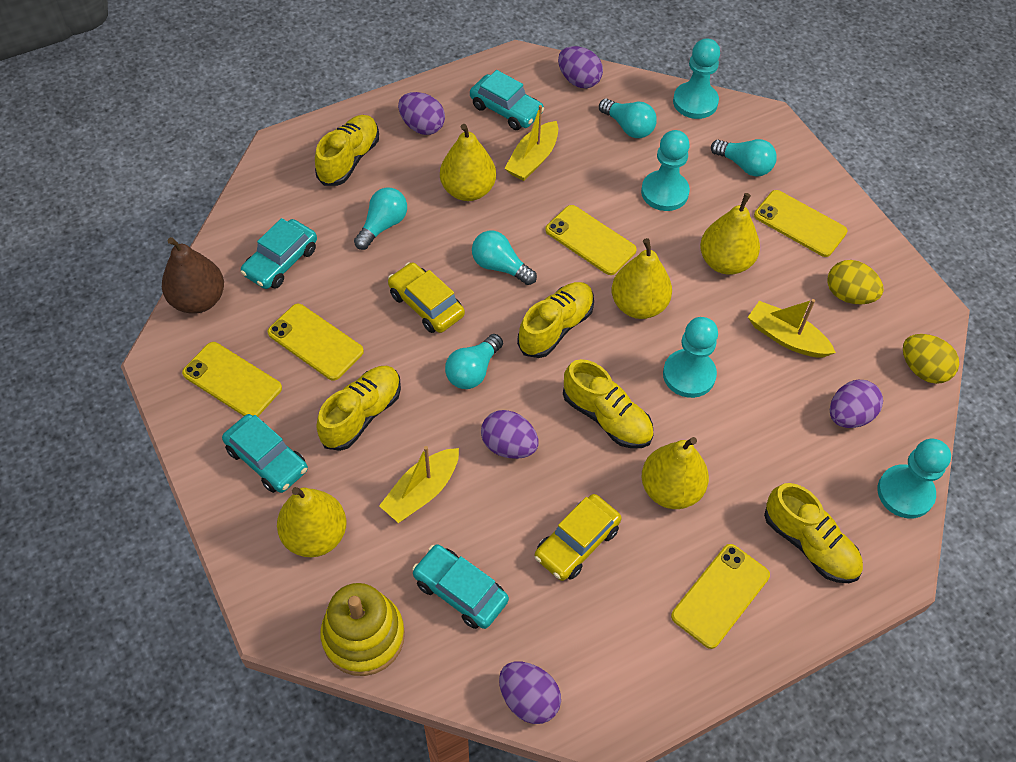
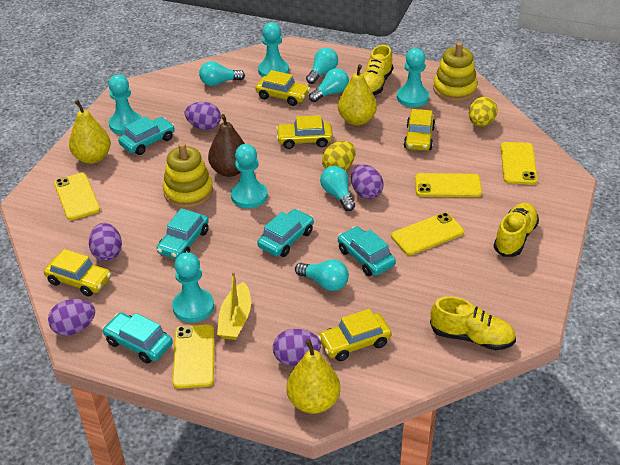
turquoise car: 4 -> 5
turquoise pawn: 4 -> 5
yellow boat: 3 -> 1
yellow car: 2 -> 5
yellow pear: 5 -> 3
yellow shoe: 5 -> 3
yellow stacking toy: 1 -> 2

